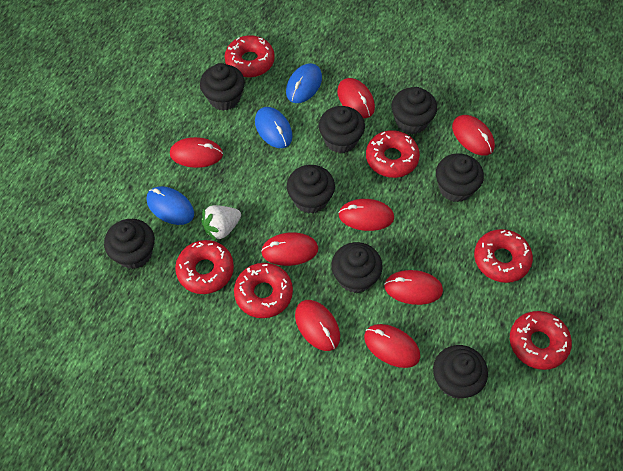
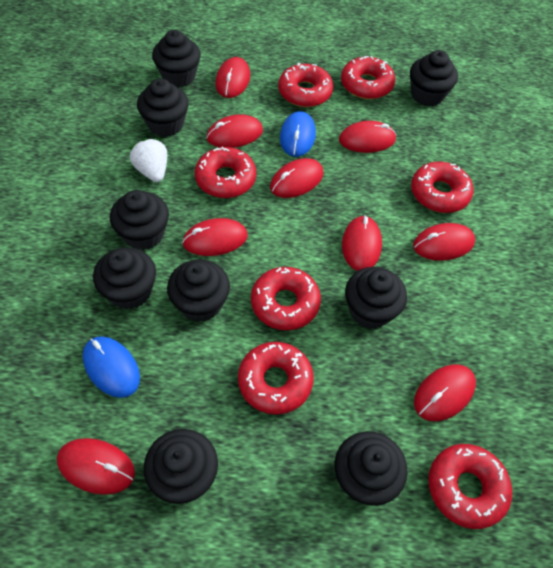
black cupcake: 8 -> 9
blue mouse: 3 -> 2
red donut: 6 -> 7
red mouse: 8 -> 9

